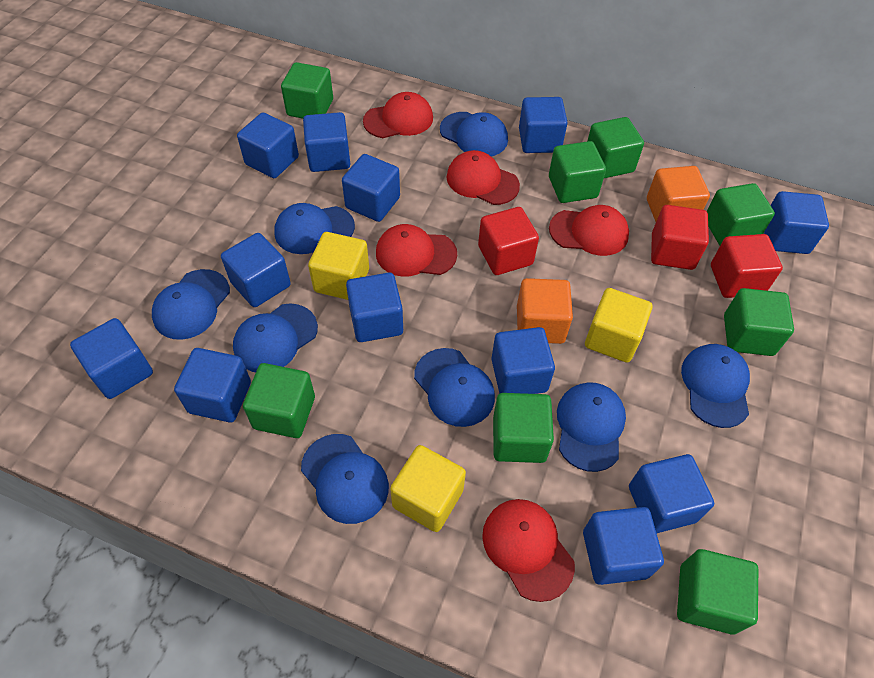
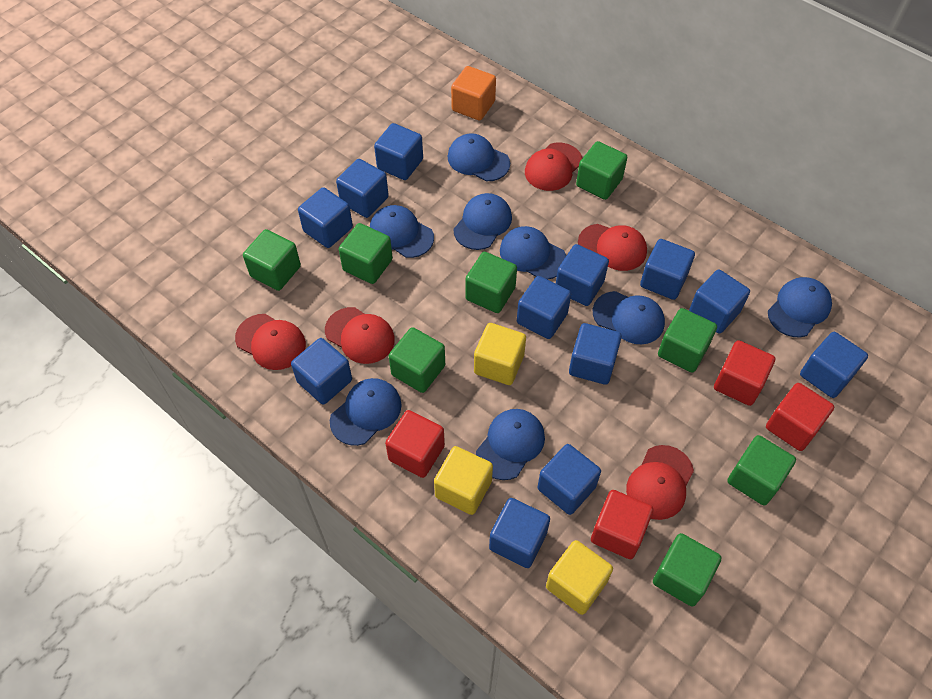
orange cube: 2 -> 1
red cube: 3 -> 4

